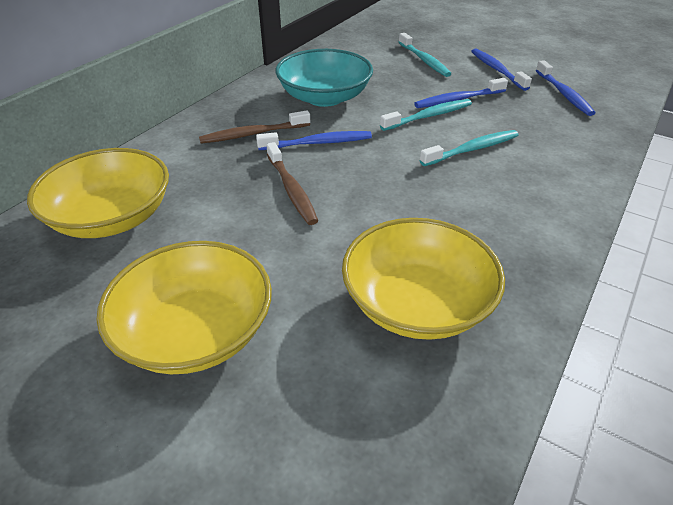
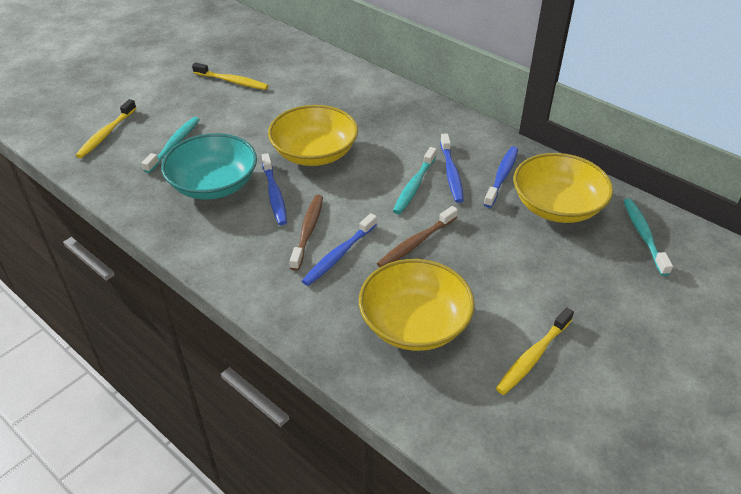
yellow toothbrush: 0 -> 3

